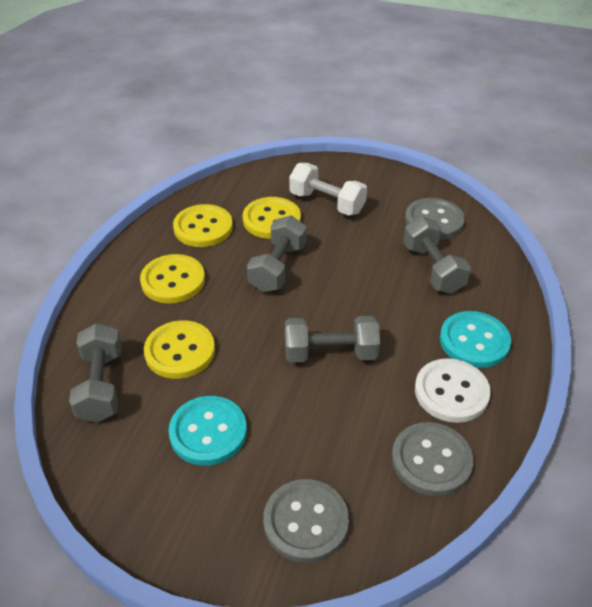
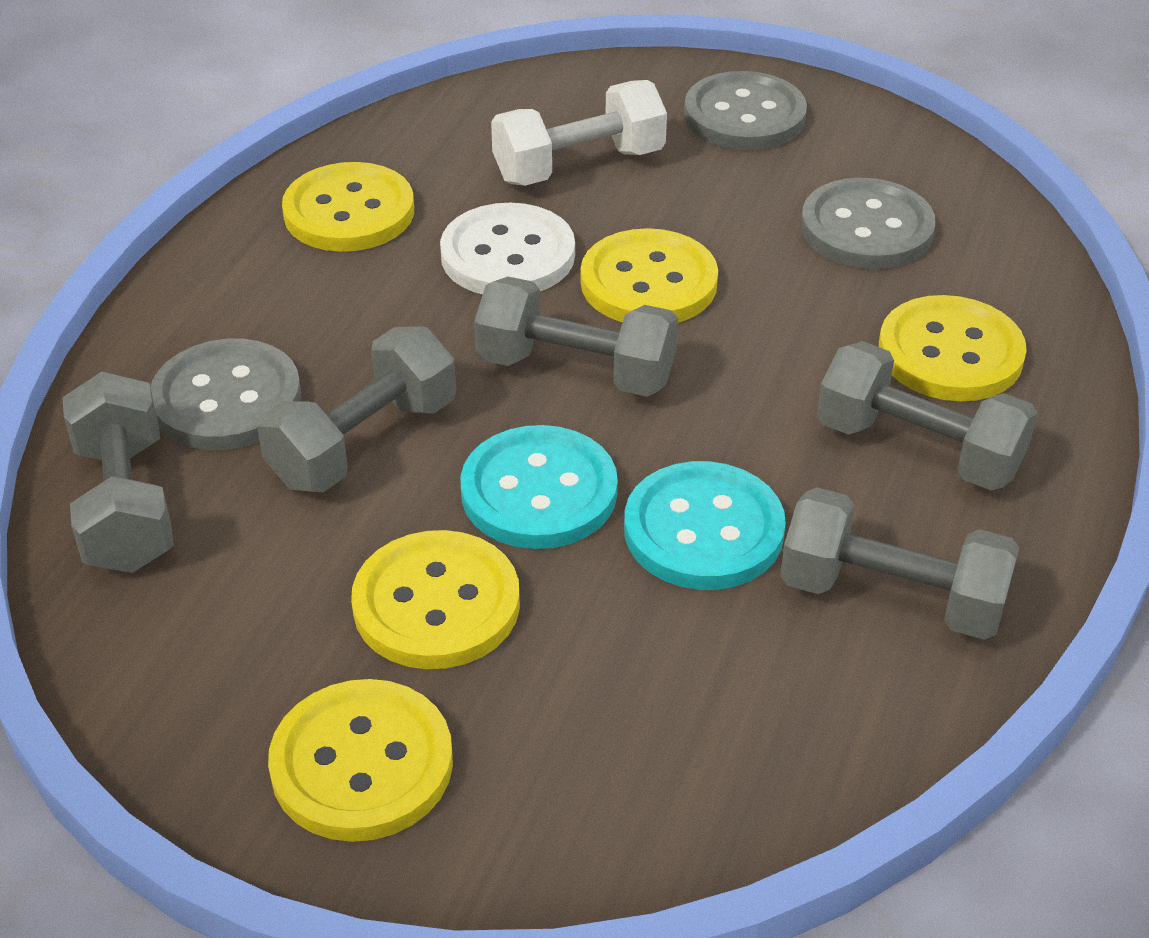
grey dumbbell: 4 -> 5
yellow button: 4 -> 5

